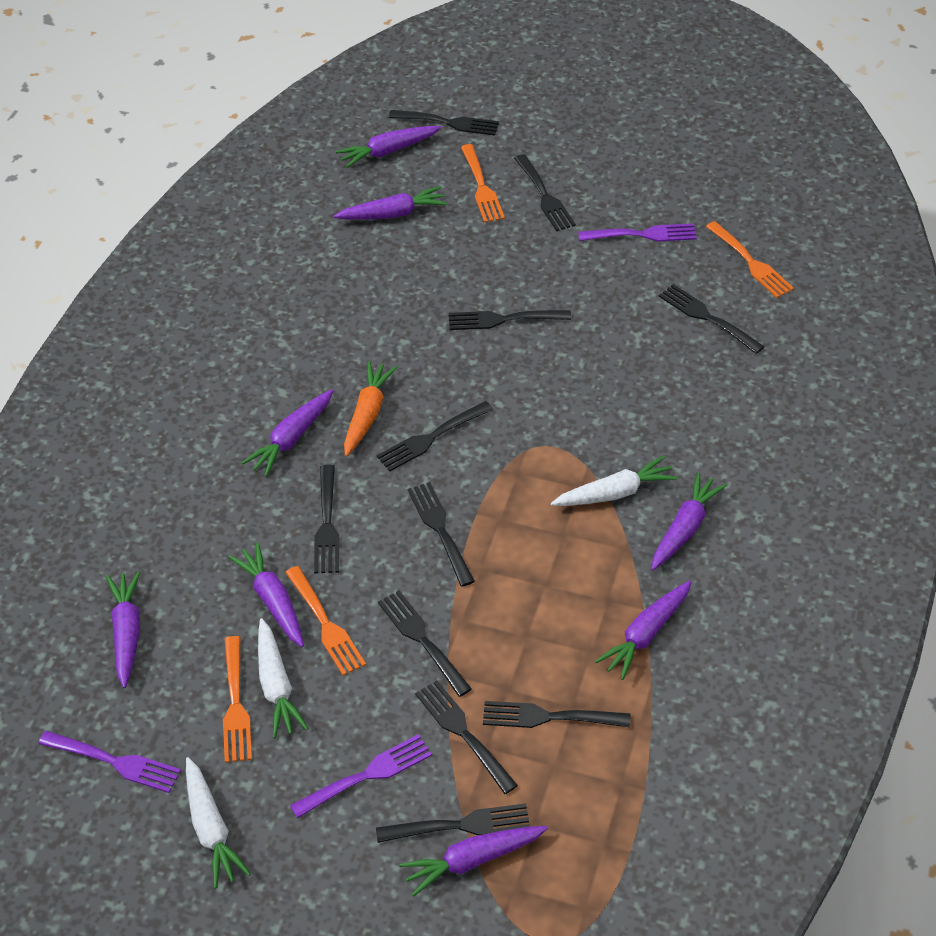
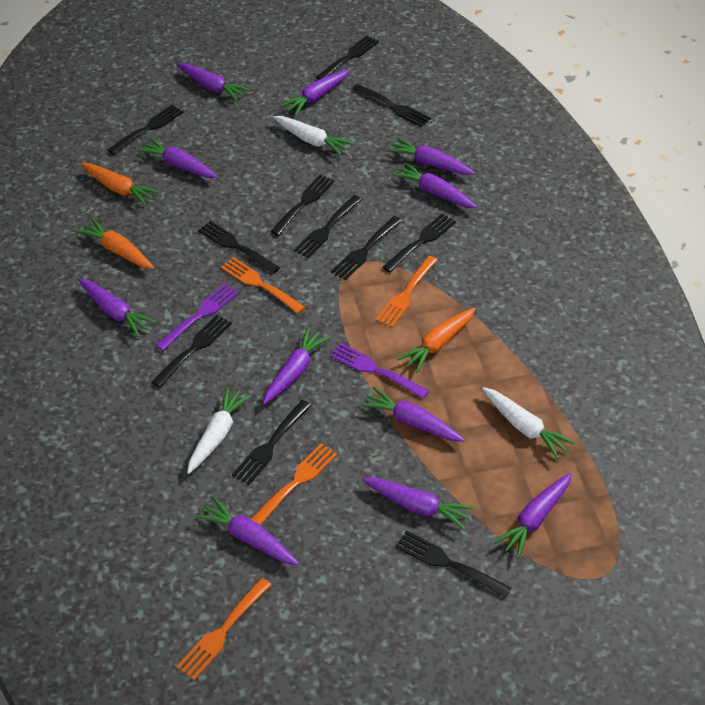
orange carrot: 1 -> 3
purple carrot: 8 -> 11
purple fork: 3 -> 2

